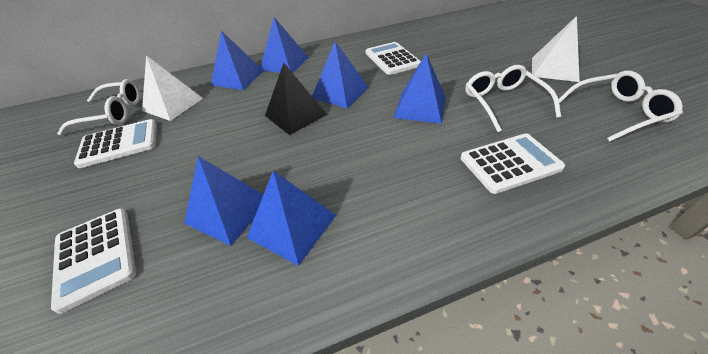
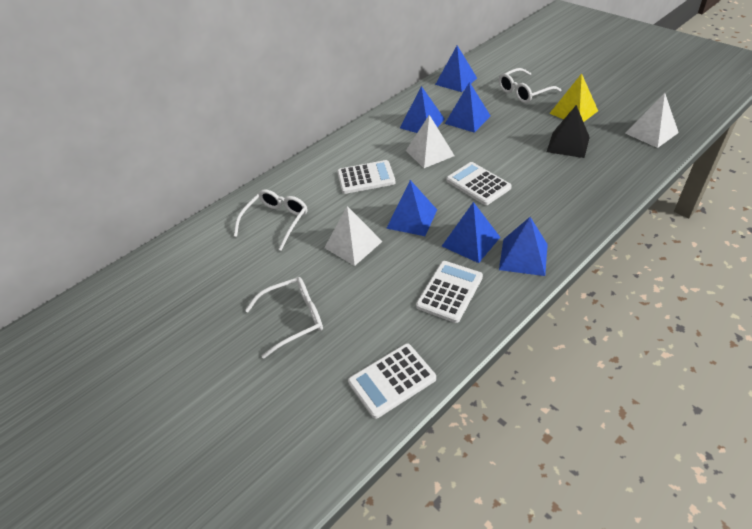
white pyramid: 2 -> 3
yellow pyramid: 0 -> 1

